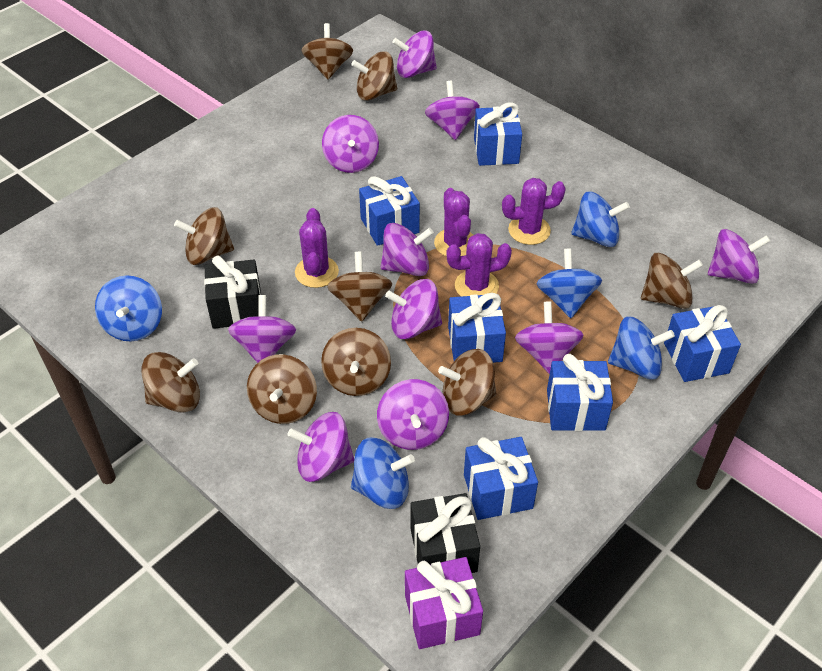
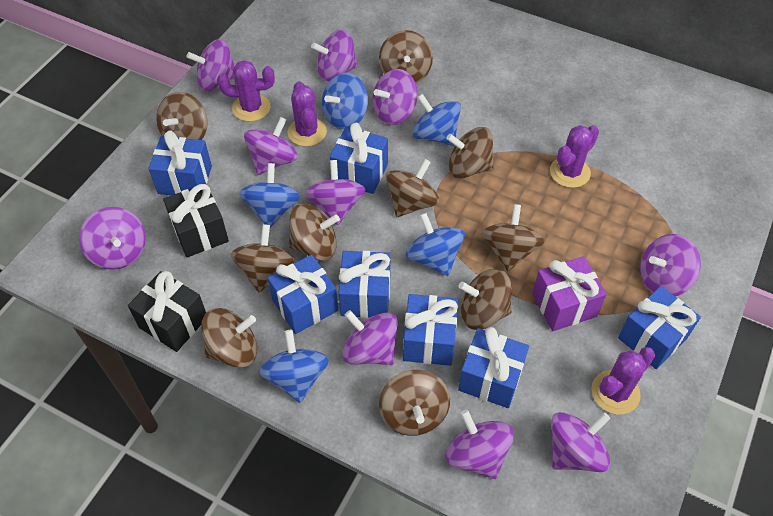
blue gift: 6 -> 7
brown spinning top: 9 -> 10

